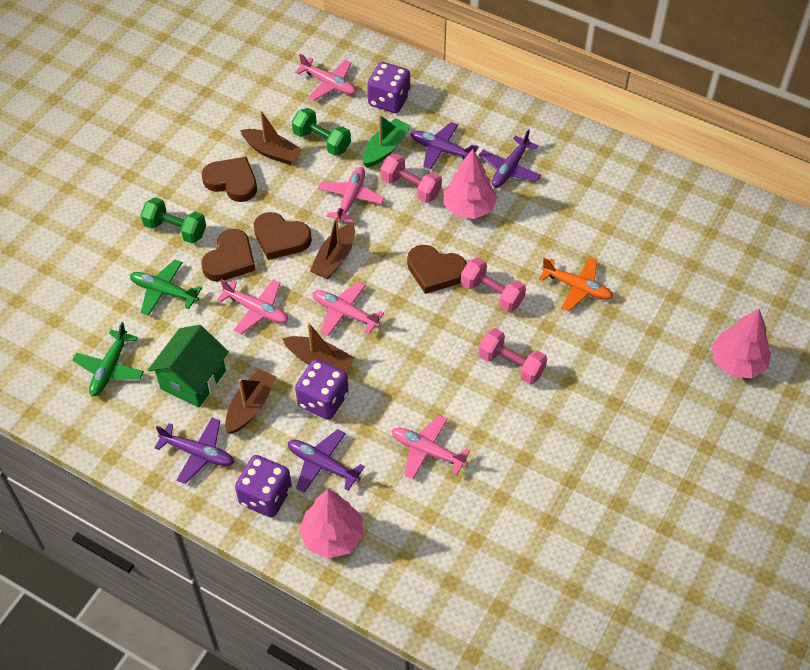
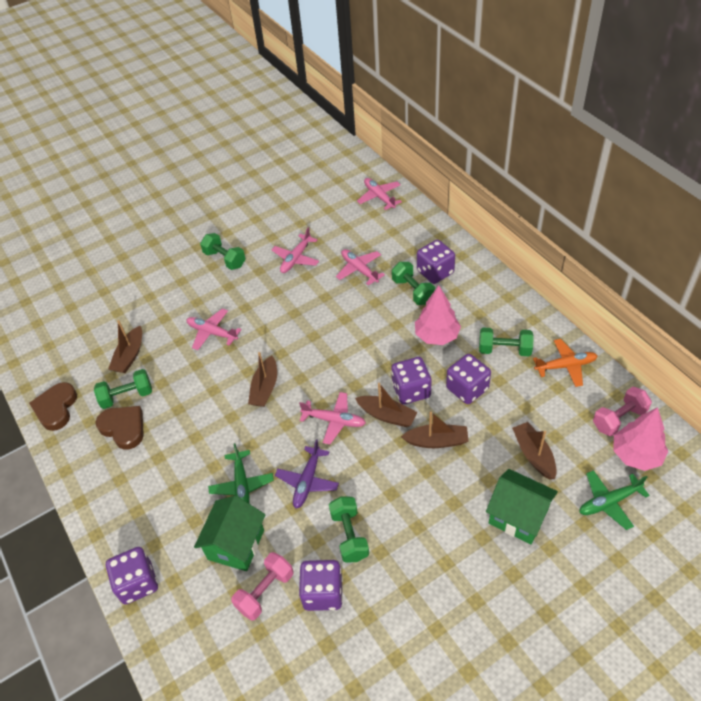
brown boat: 4 -> 5
brown heart: 4 -> 2
green boat: 1 -> 0
green dumbbell: 2 -> 5
green house: 1 -> 2
pink dumbbell: 3 -> 2
pink tree: 3 -> 2
purple dice: 3 -> 5
purple plane: 4 -> 1

